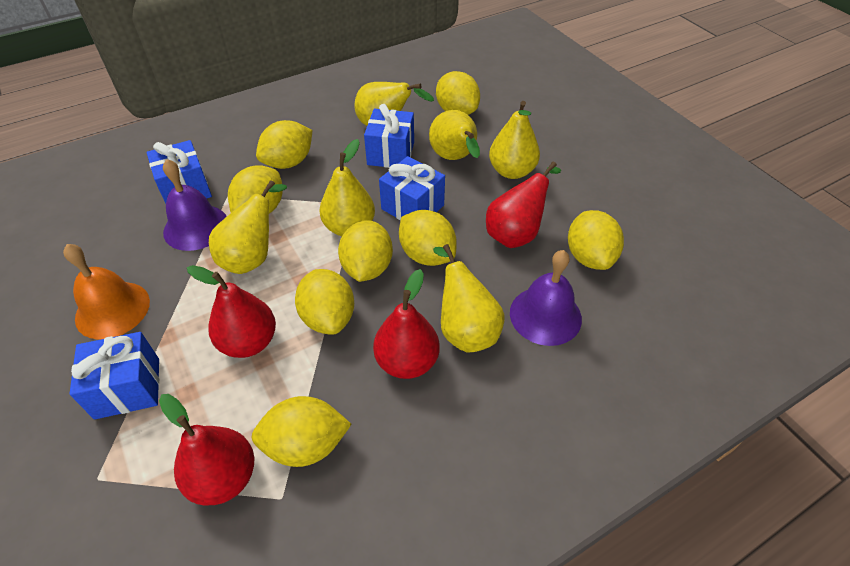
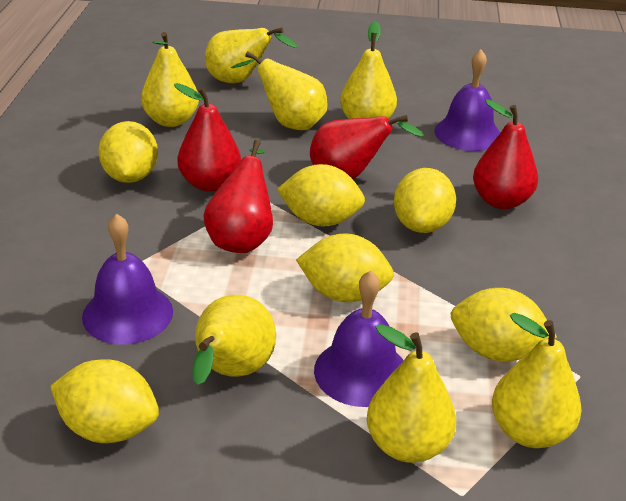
blue gift: 4 -> 0
orange bell: 1 -> 0
purple bell: 2 -> 3
yellow lemon: 8 -> 6
yellow pear: 6 -> 7

